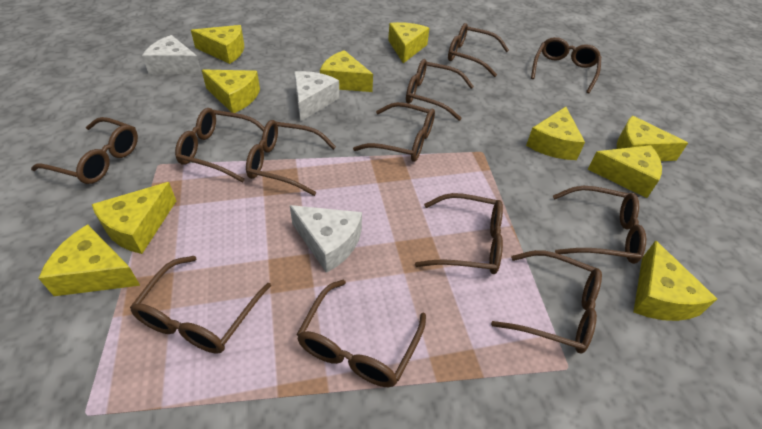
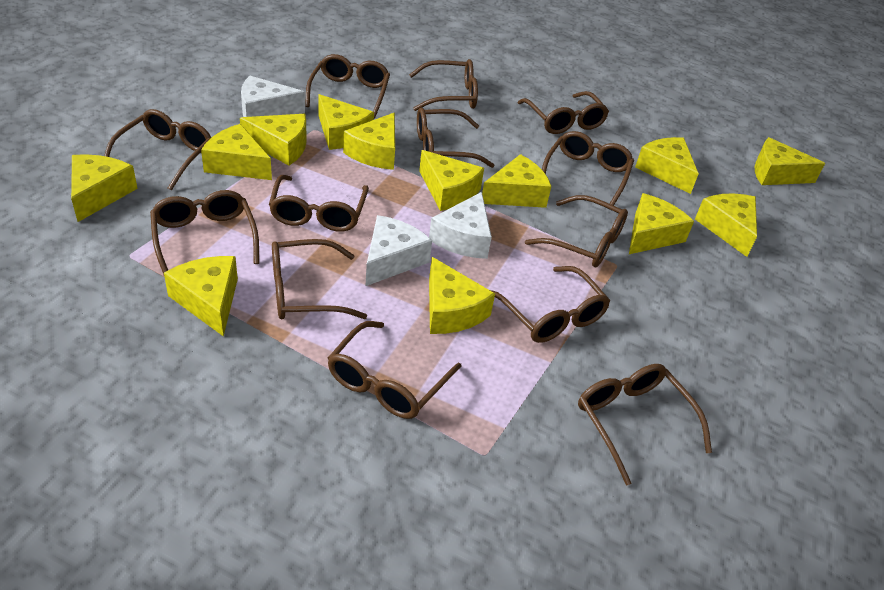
brown glasses: 12 -> 13
yellow cheese: 10 -> 13

